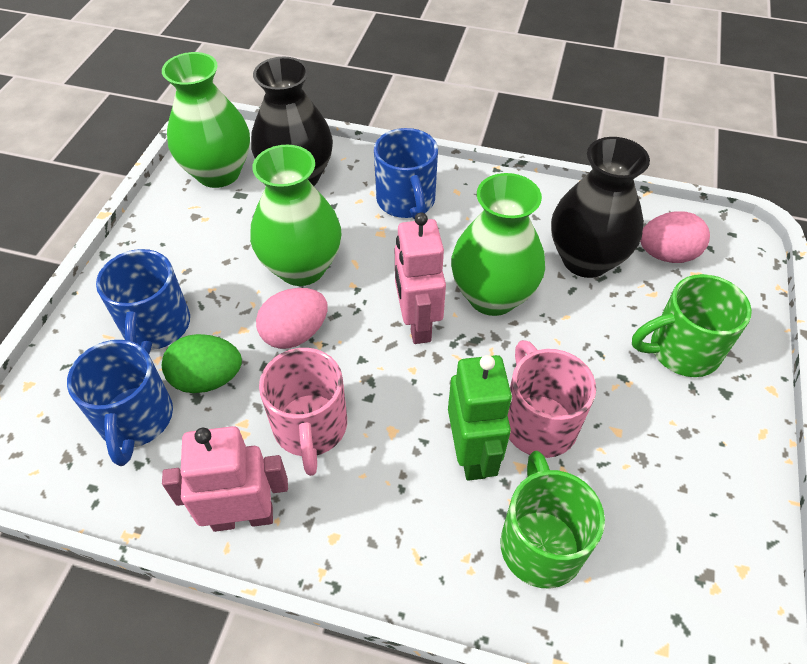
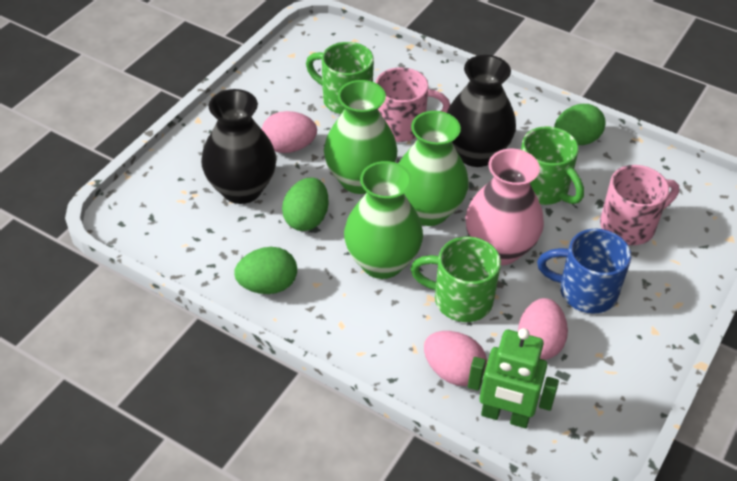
blue mug: 3 -> 1
green egg: 1 -> 3
green mug: 2 -> 3
pink egg: 2 -> 3
pink robot: 2 -> 0
pink vase: 0 -> 1

